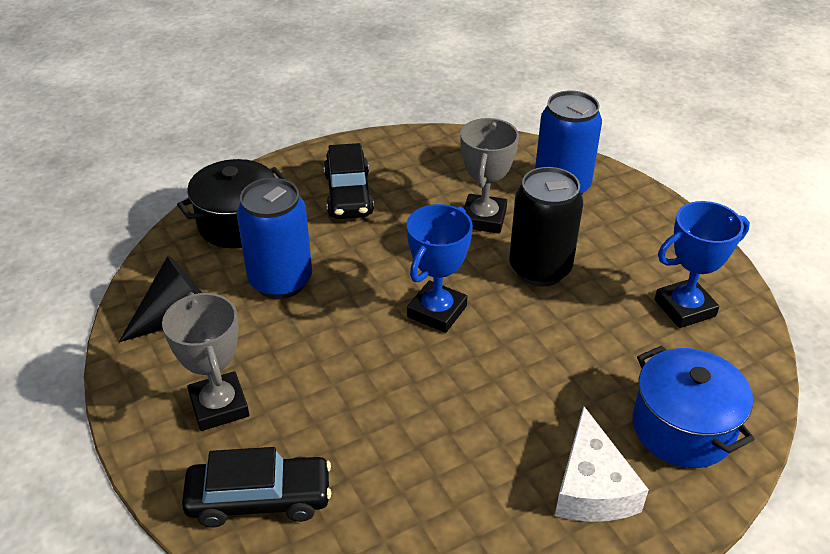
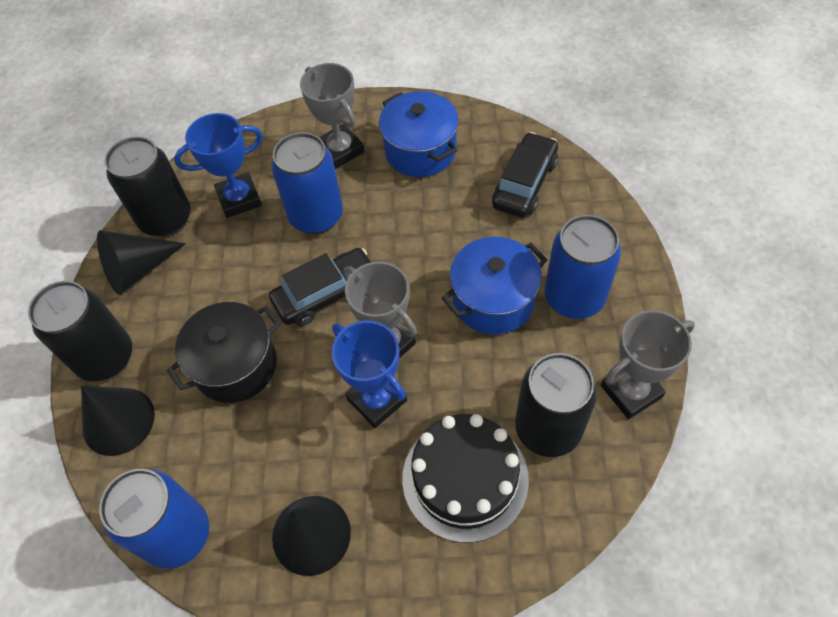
black cake: 0 -> 1
black can: 1 -> 3
black cone: 1 -> 3
blue can: 2 -> 3
blue pot: 1 -> 2
grey trophy: 2 -> 3
white cheese: 1 -> 0

